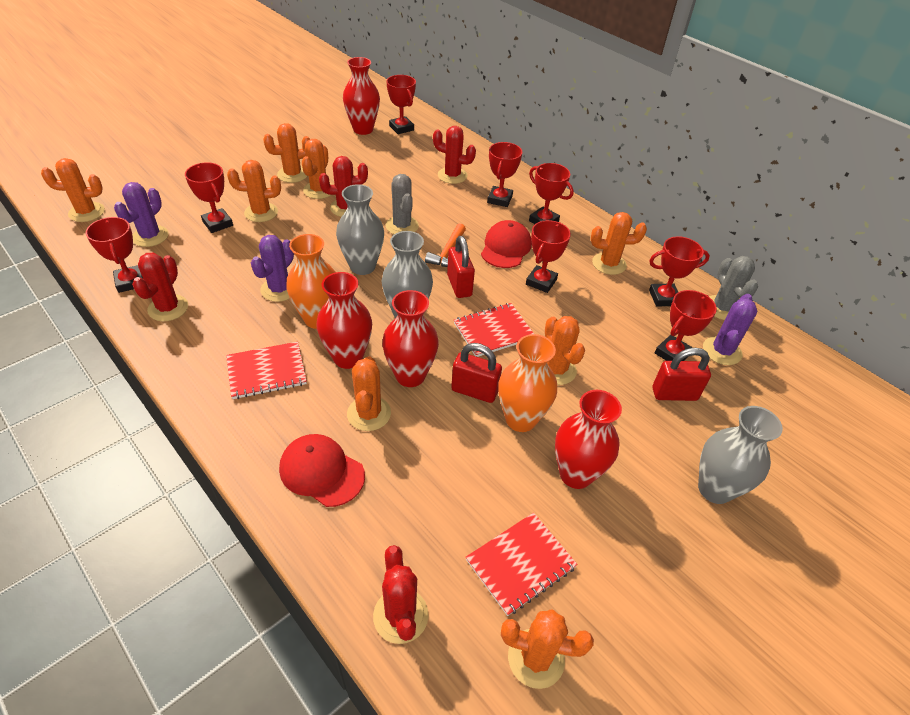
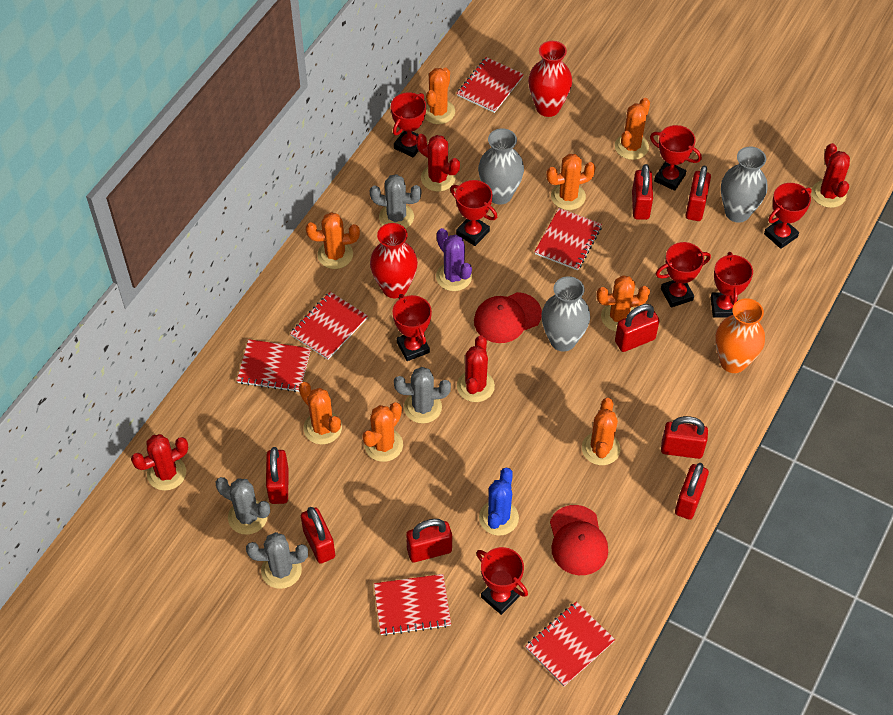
blue cactus: 0 -> 1
grey cactus: 2 -> 4
orange hammer: 1 -> 0
orange vase: 2 -> 1
purple cactus: 3 -> 1
red notebook: 3 -> 6
red padlock: 3 -> 8
red vase: 4 -> 2

